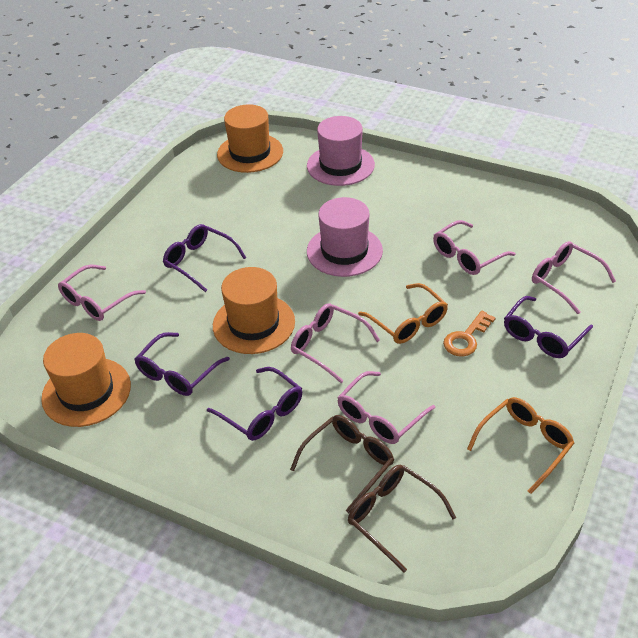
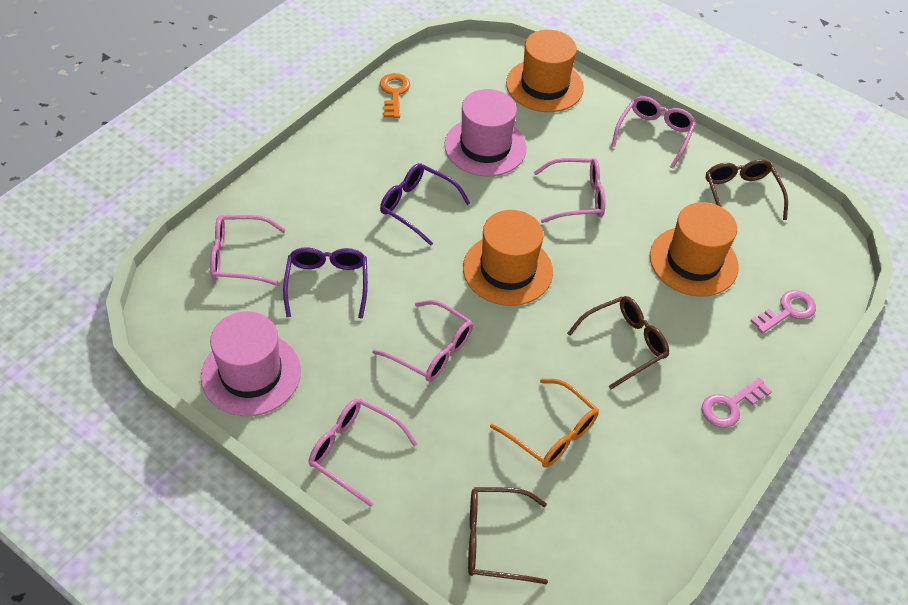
brown glasses: 2 -> 3
orange glasses: 2 -> 1
pink key: 0 -> 2
purple glasses: 4 -> 2

